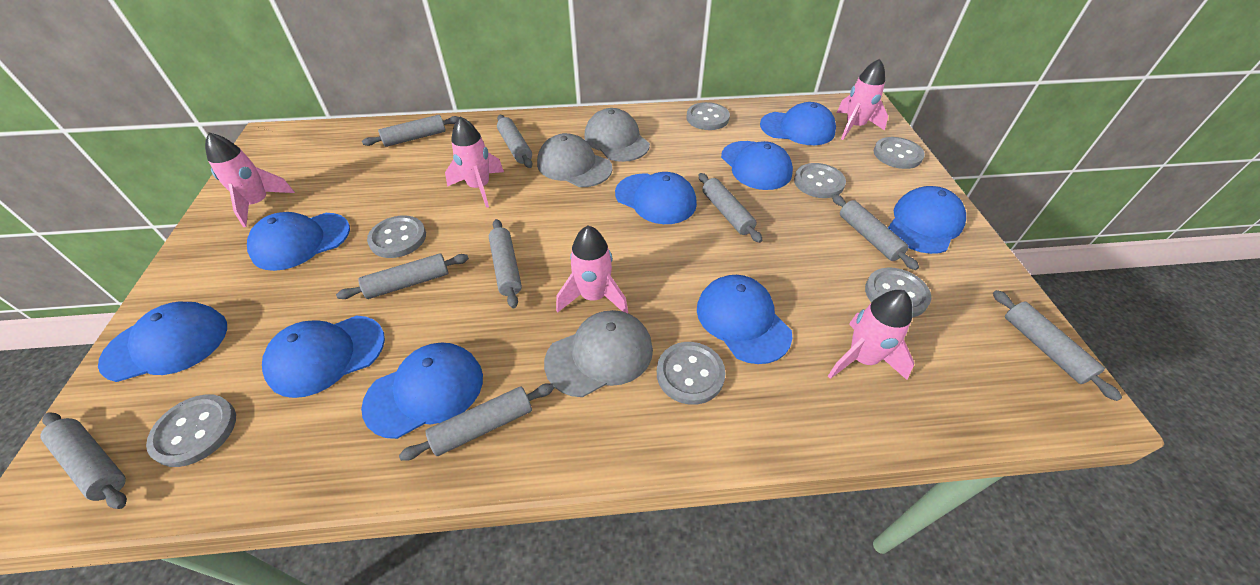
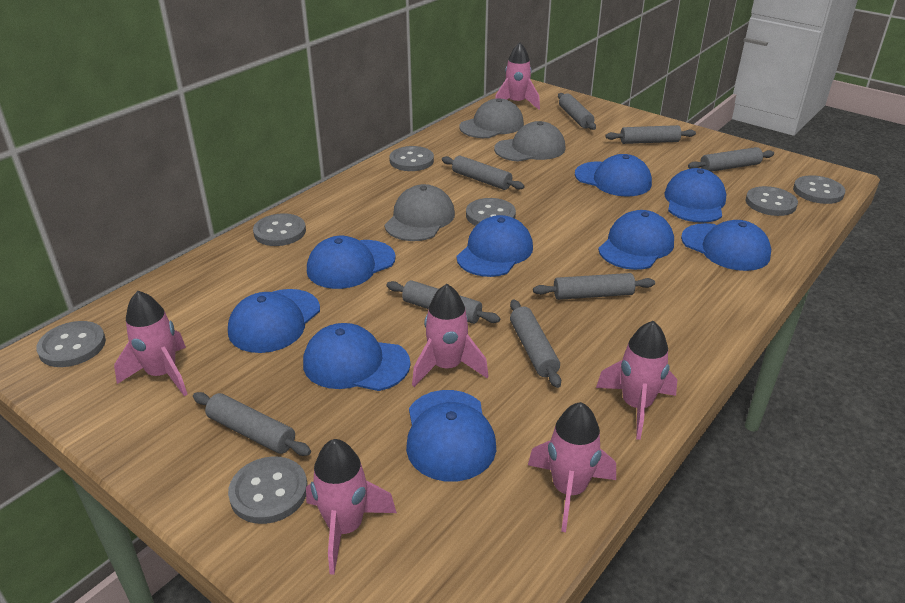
grey rolling pin: 9 -> 8
pink rocket: 5 -> 6

